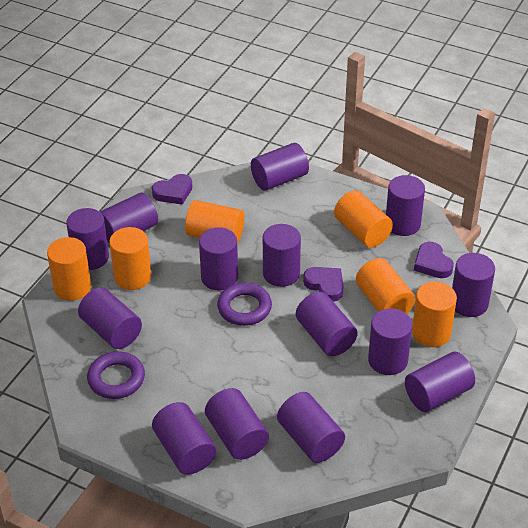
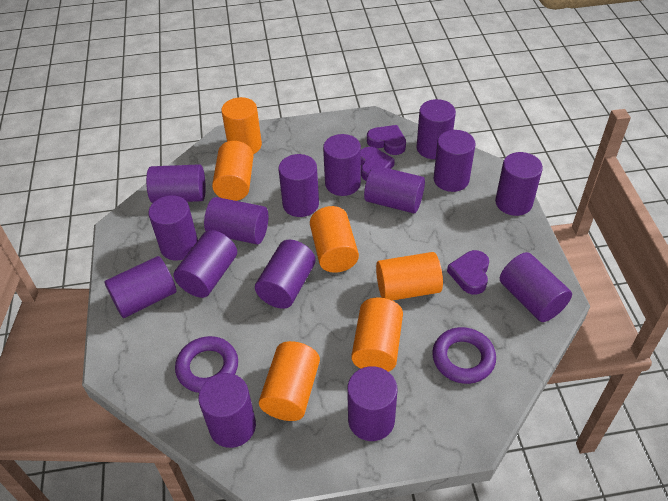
purple cylinder: 14 -> 15

